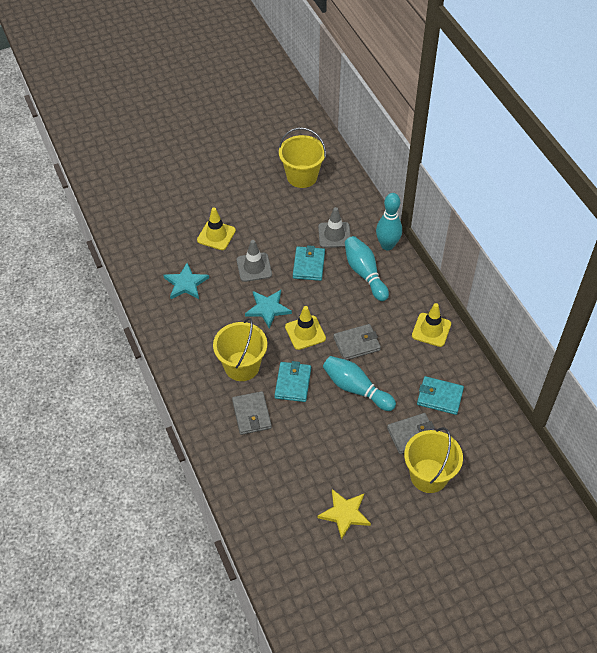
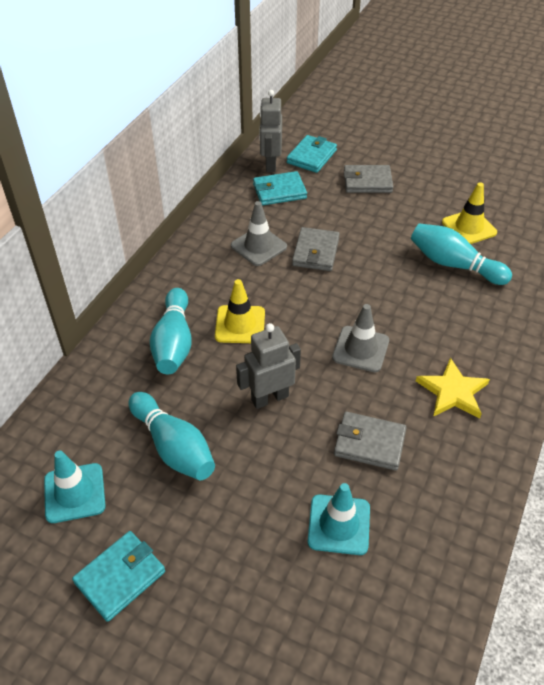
grey robot: 0 -> 2
turquoise star: 2 -> 0
turquoise traffic cone: 0 -> 2
yellow bucket: 3 -> 0
yellow traffic cone: 3 -> 2

